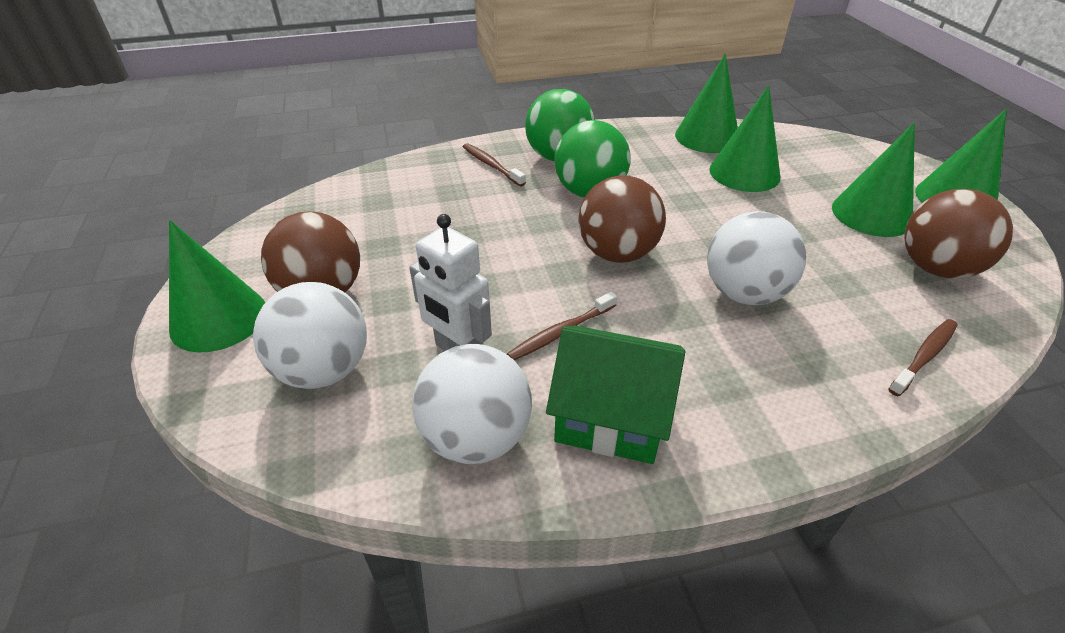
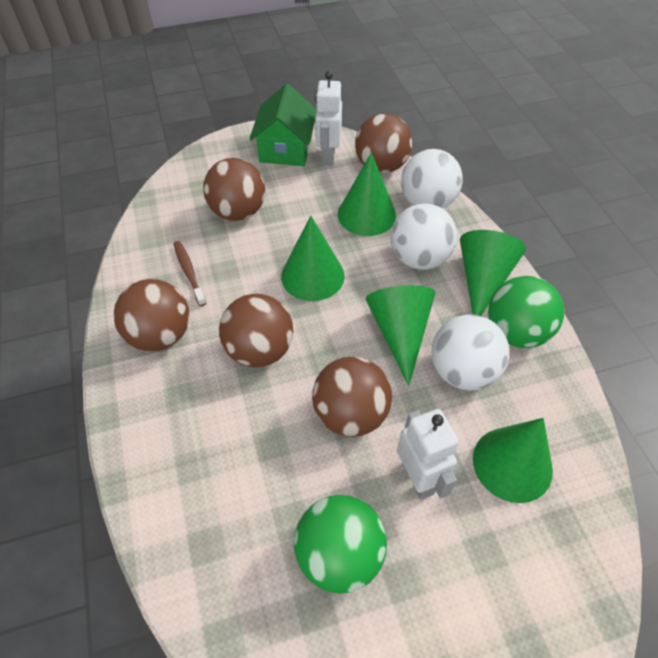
brown ball: 3 -> 5
brown toothbrush: 3 -> 1
white robot: 1 -> 2

